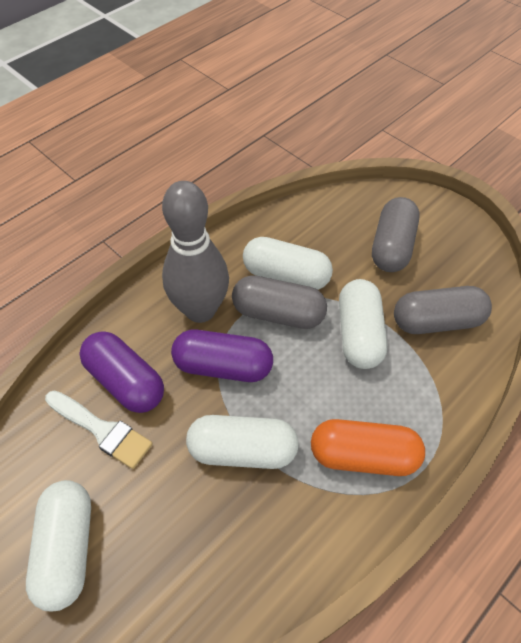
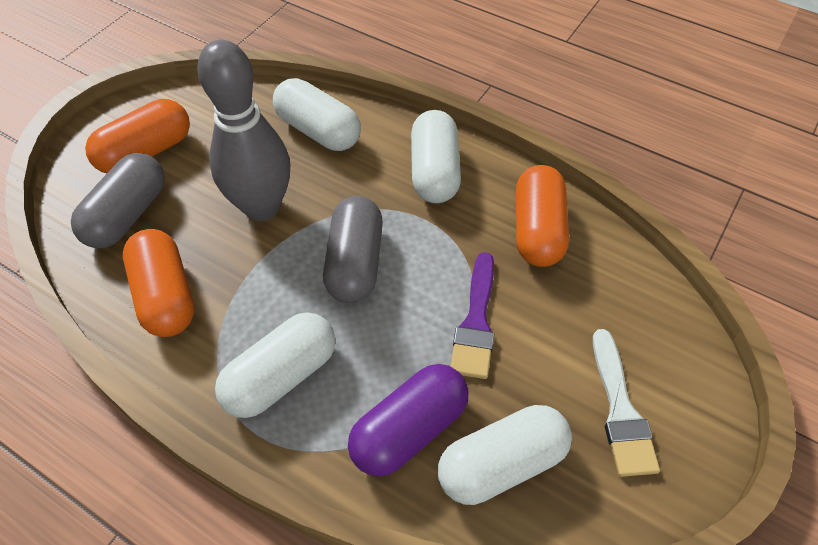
grey capsule: 3 -> 2
orange capsule: 1 -> 3
purple brush: 0 -> 1
purple capsule: 2 -> 1

